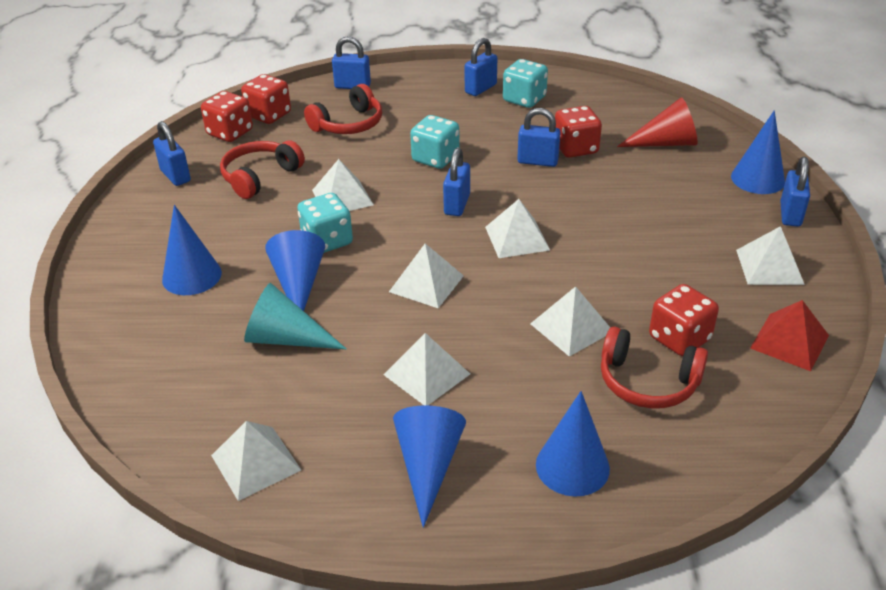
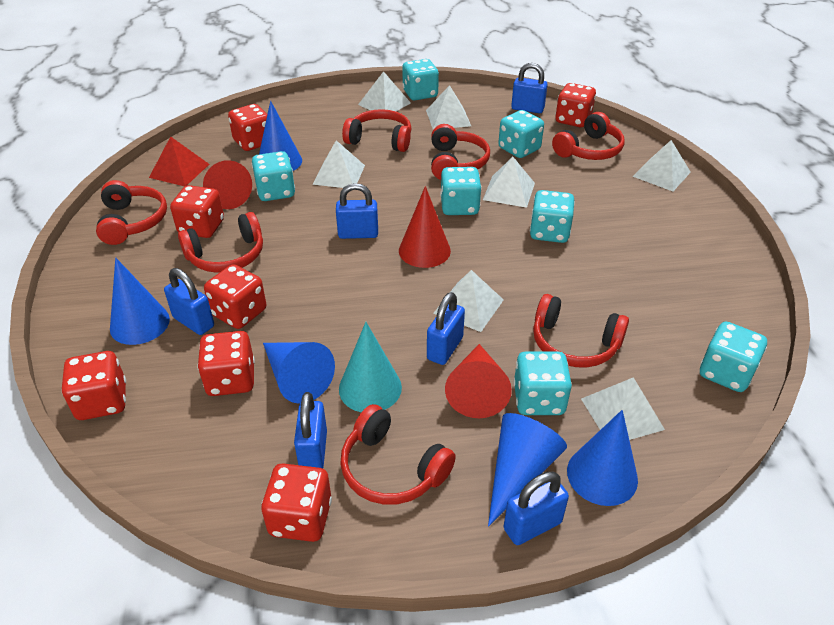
red cone: 1 -> 3
red dice: 4 -> 7
red headphones: 3 -> 7
turquoise dice: 3 -> 7

